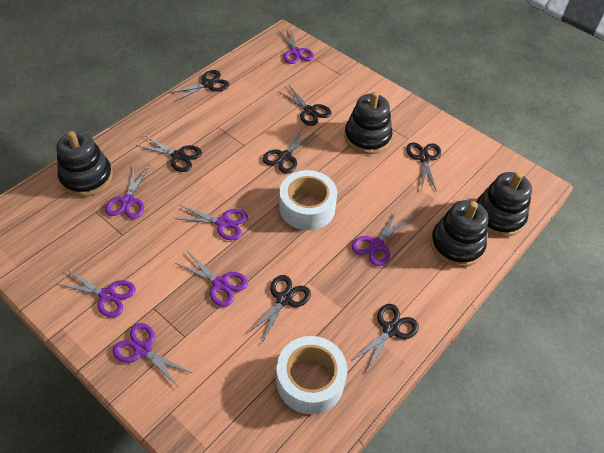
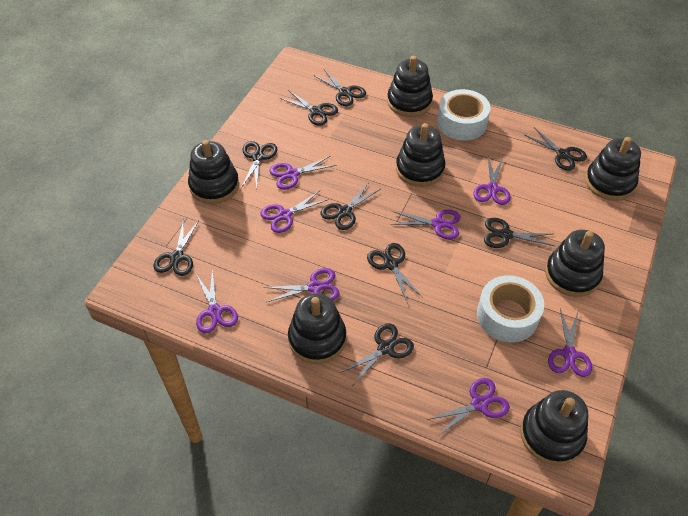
black scissors: 7 -> 9
black stacking toy: 4 -> 7
purple scissors: 7 -> 8

